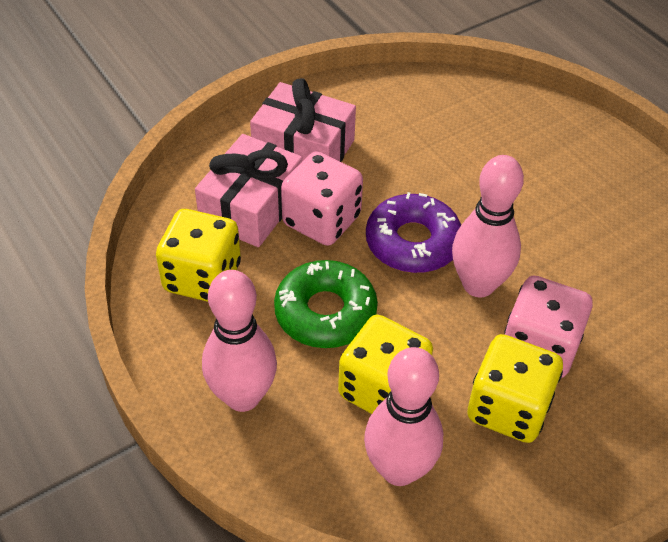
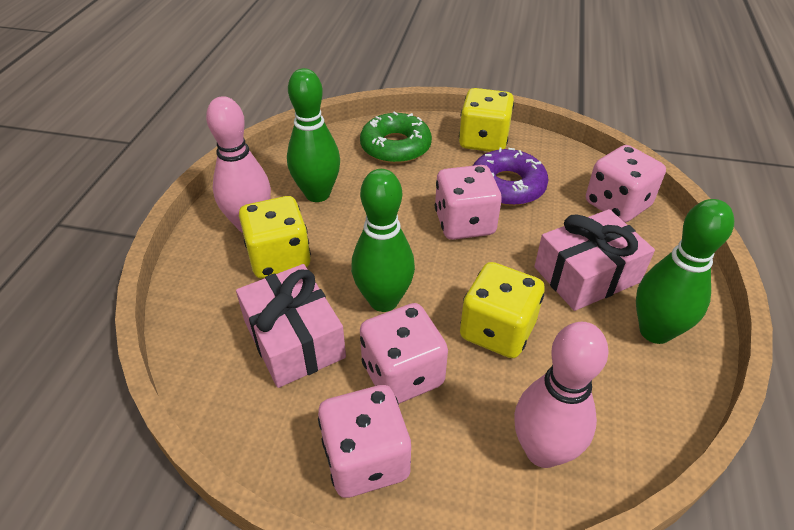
green bowling pin: 0 -> 3
pink bowling pin: 3 -> 2
pink dice: 2 -> 4

